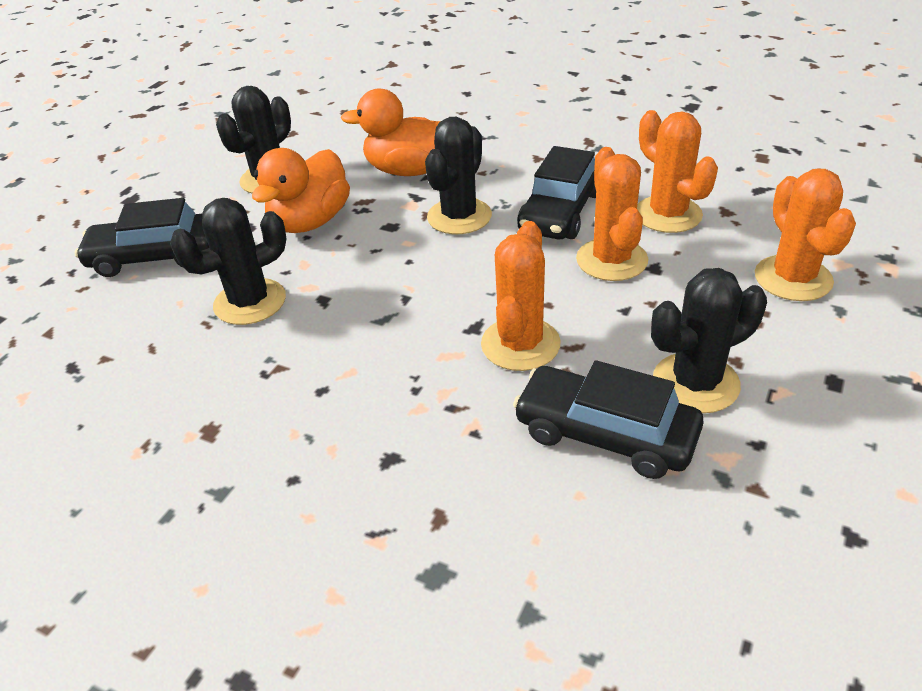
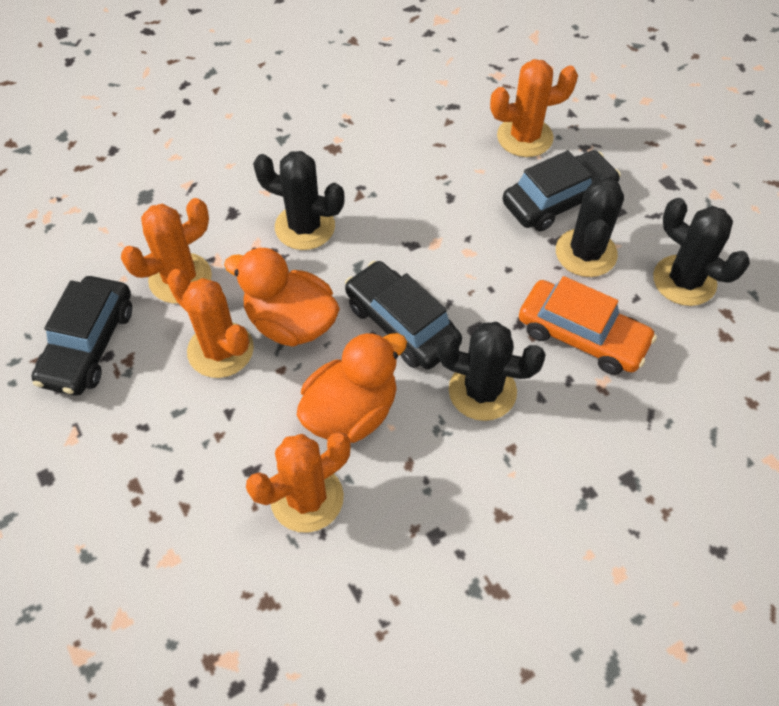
orange car: 0 -> 1

